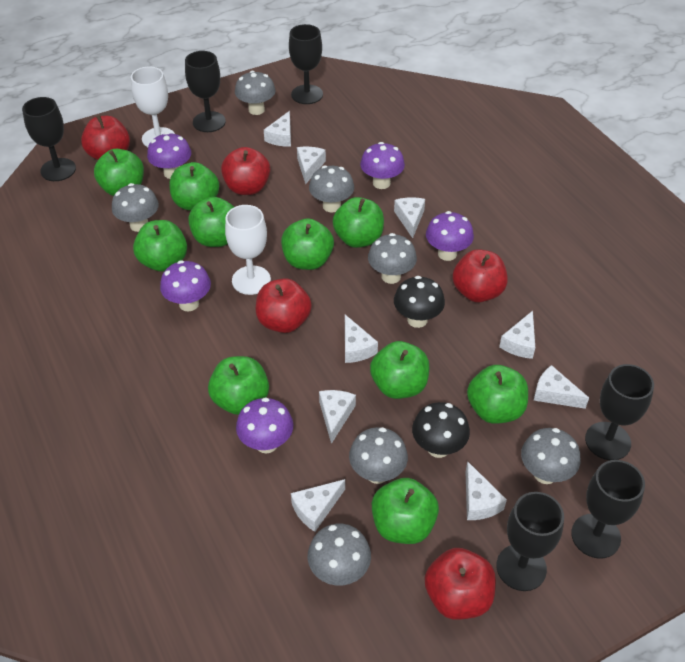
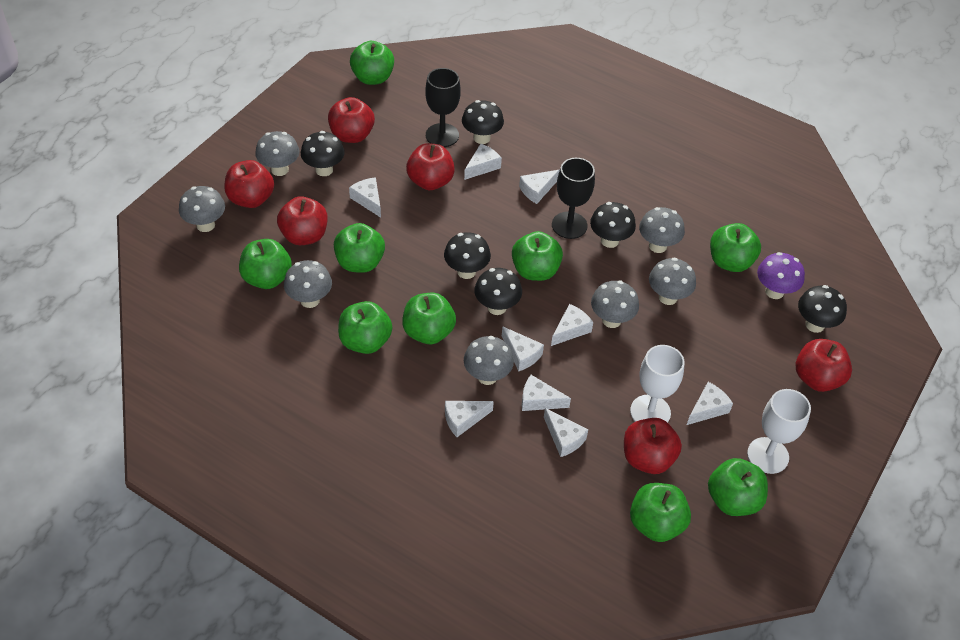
black goblet: 6 -> 2
black mushroom: 2 -> 6
green apple: 10 -> 9
purple mushroom: 5 -> 1
red apple: 5 -> 6

